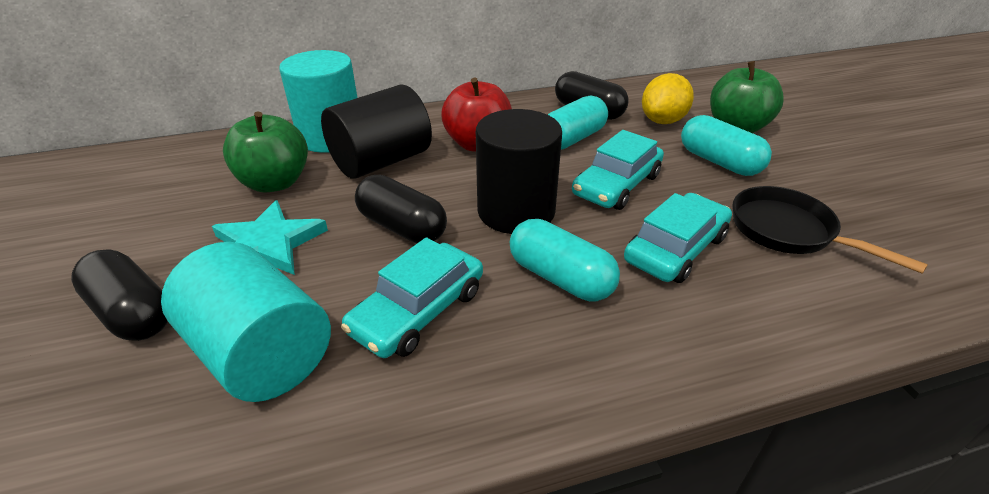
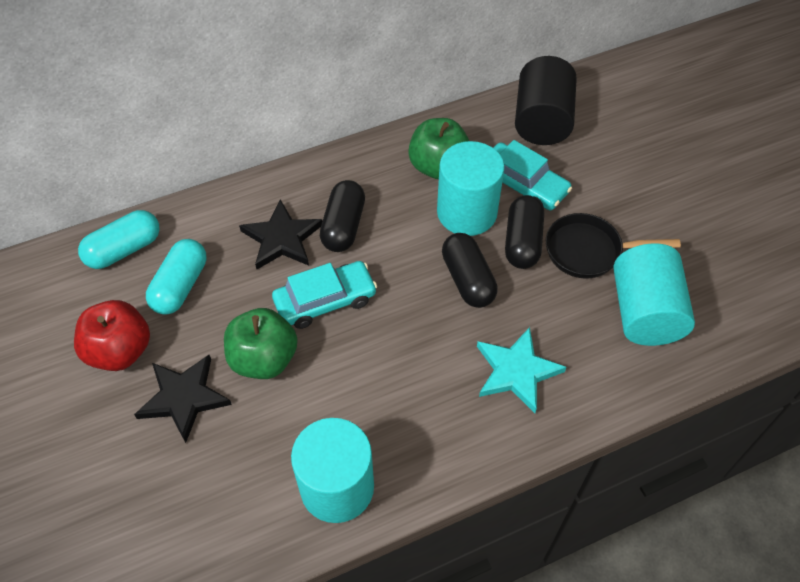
black cylinder: 2 -> 1
black star: 0 -> 2
turquoise capsule: 3 -> 2
turquoise car: 3 -> 2
turquoise cylinder: 2 -> 3
yellow lemon: 1 -> 0

